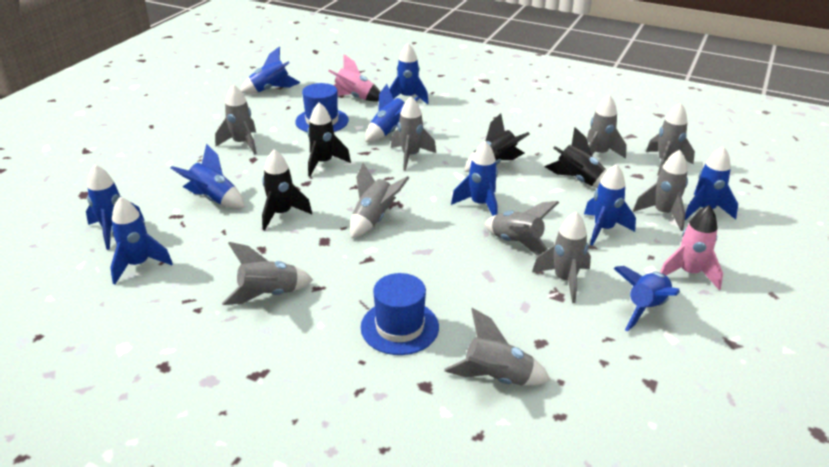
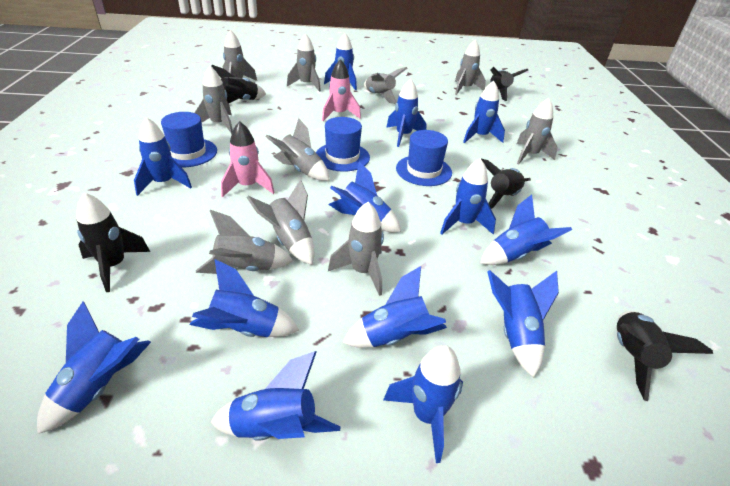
black rocket: 4 -> 5
blue hat: 2 -> 3
blue rocket: 10 -> 13

